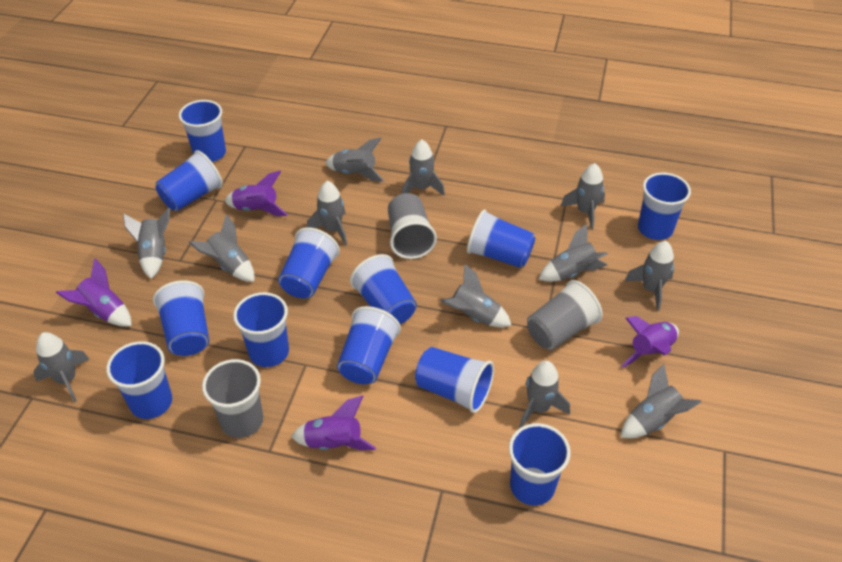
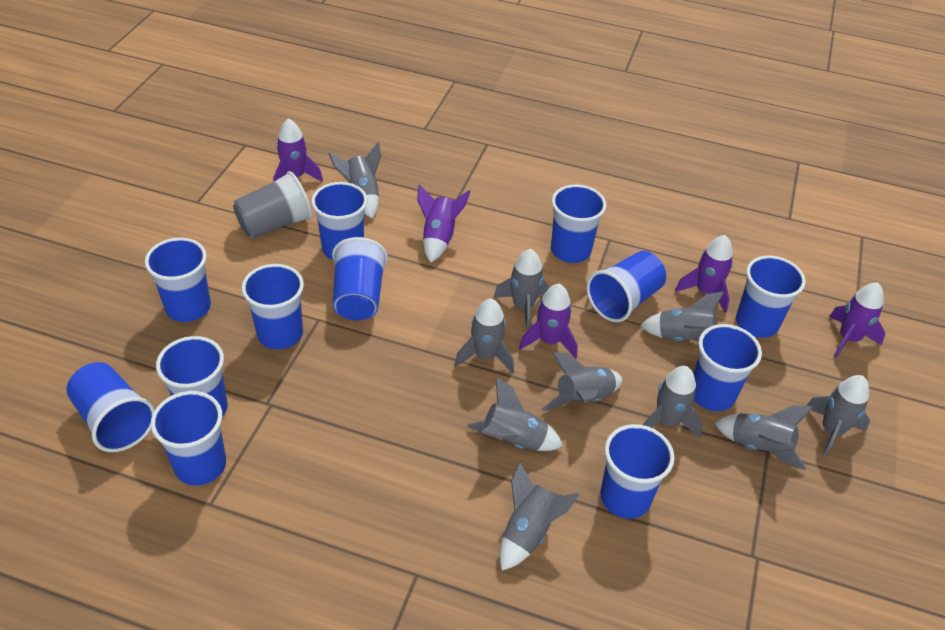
grey cup: 3 -> 1
grey rocket: 12 -> 10
purple rocket: 4 -> 5

